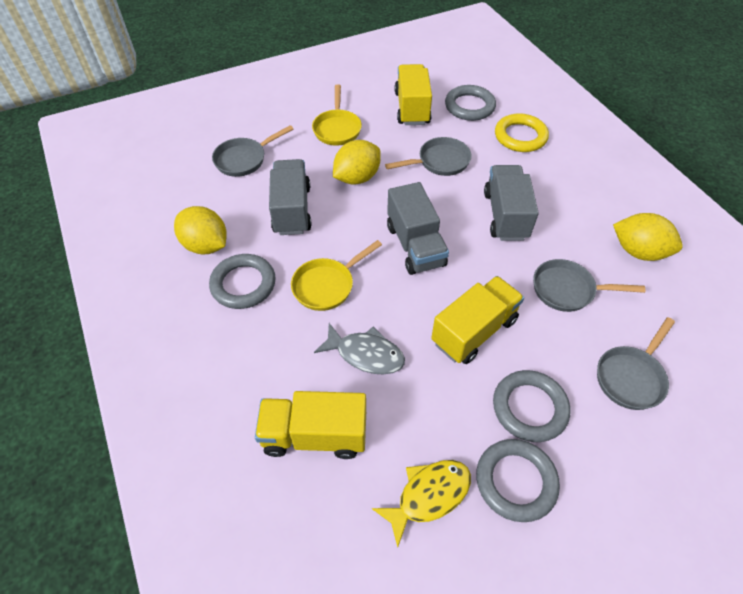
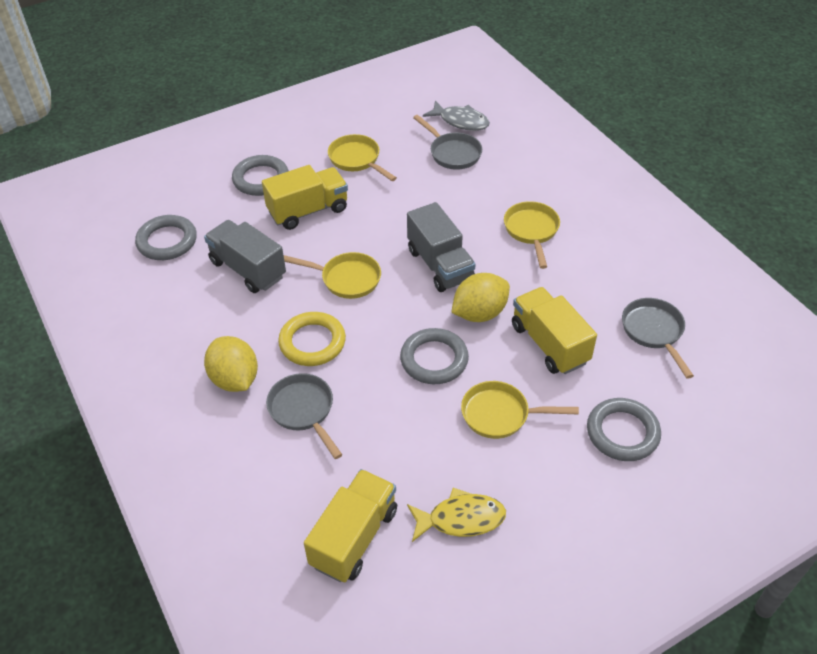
grey pan: 4 -> 3
grey truck: 3 -> 2
yellow lemon: 3 -> 2
yellow pan: 2 -> 4

